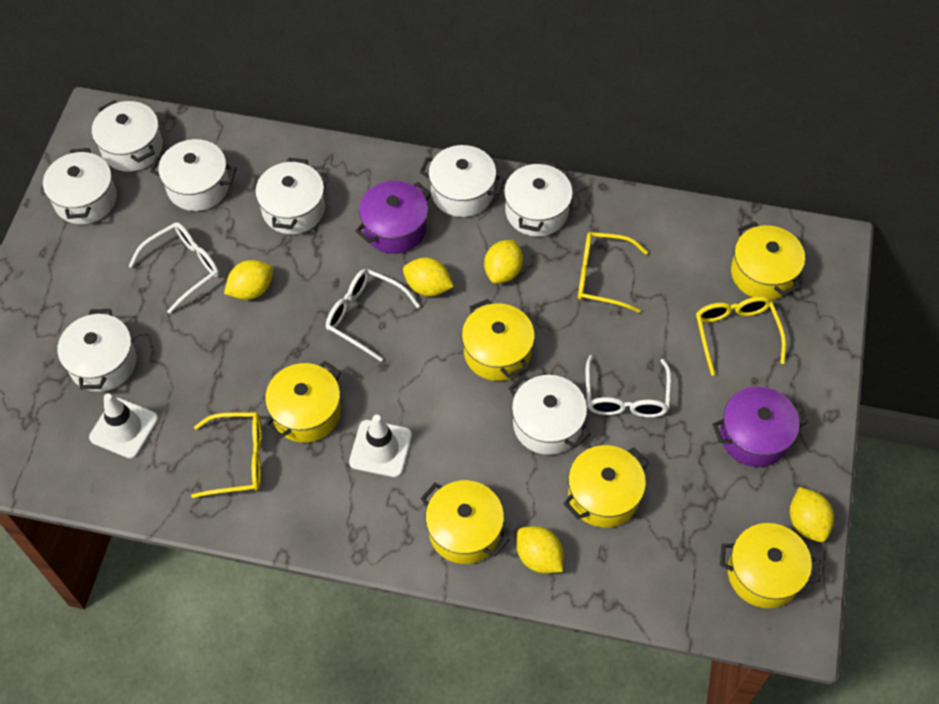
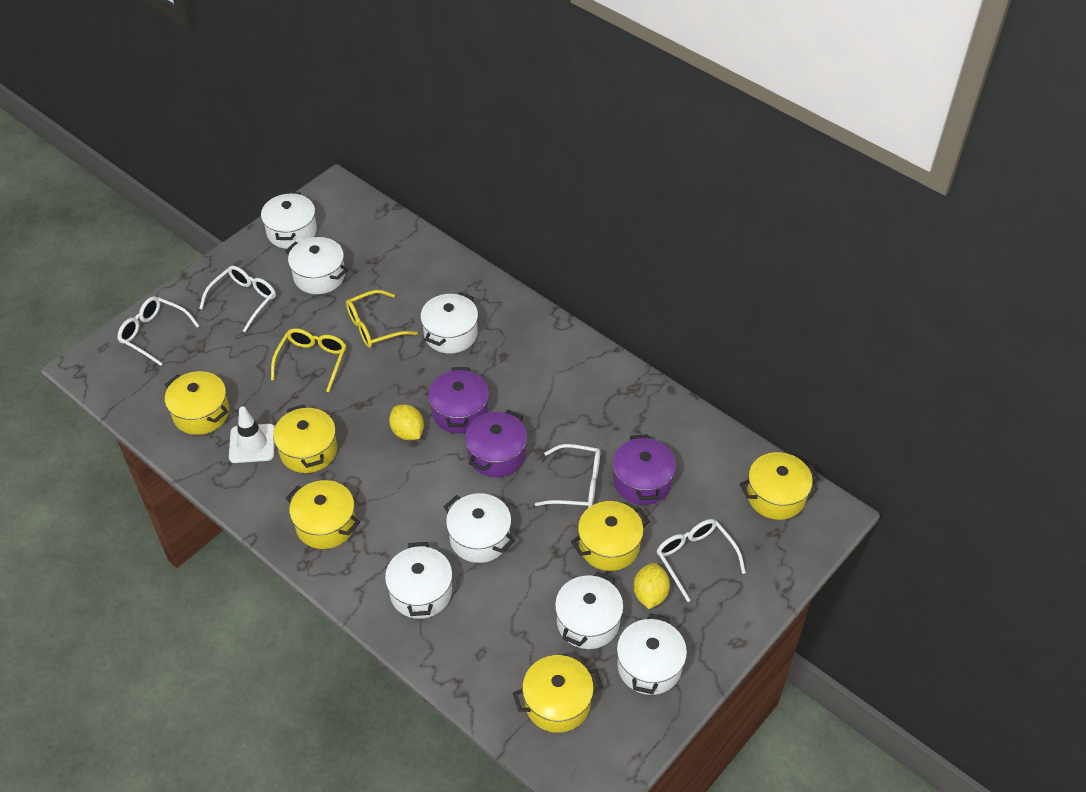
purple pot: 2 -> 3
white glasses: 3 -> 4
white pot: 8 -> 7
white traffic cone: 2 -> 1
yellow glasses: 3 -> 2
yellow lemon: 5 -> 2

